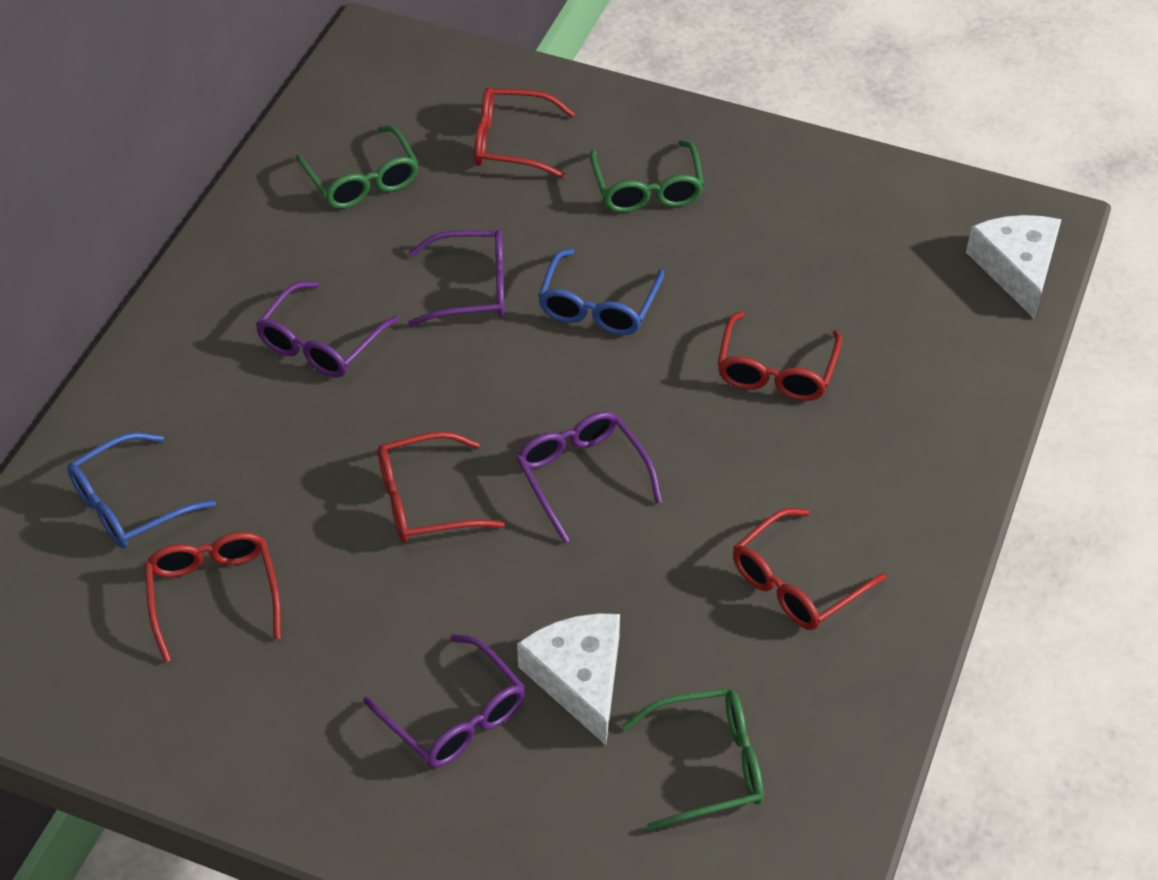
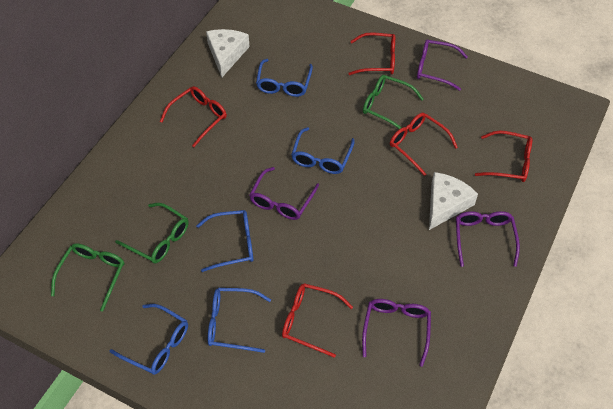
blue glasses: 2 -> 5

